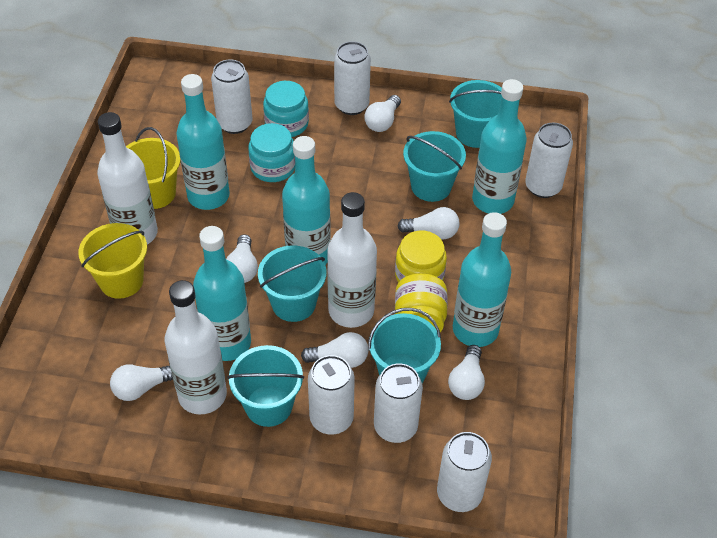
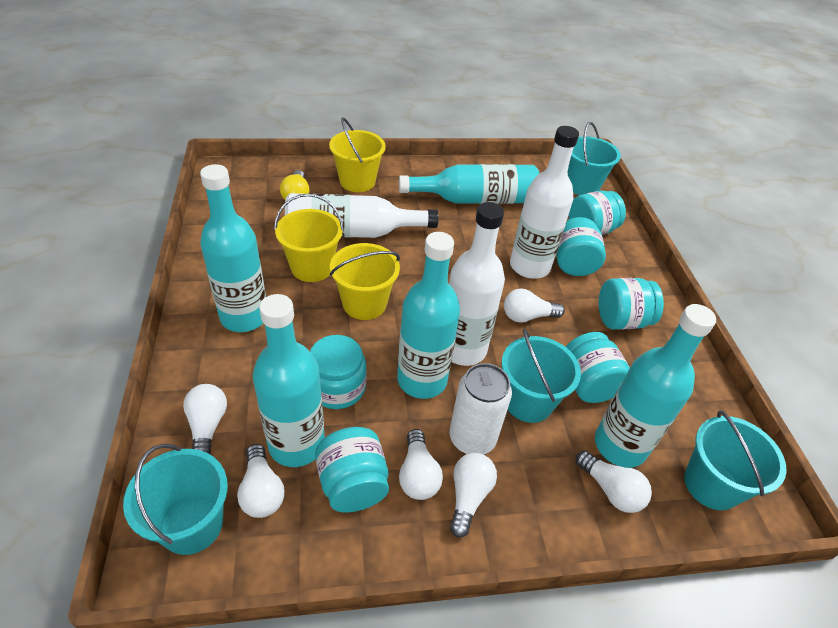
turquoise bucket: 5 -> 4
turquoise jar: 2 -> 6
white can: 6 -> 1
yellow bucket: 2 -> 3
yellow jar: 2 -> 0
yellow light bulb: 0 -> 1

